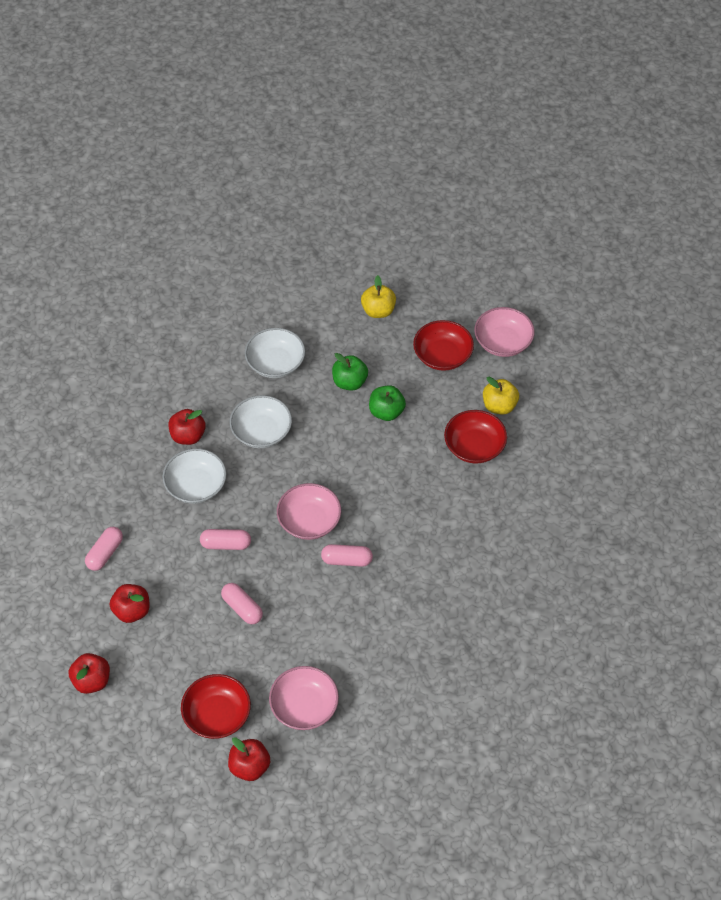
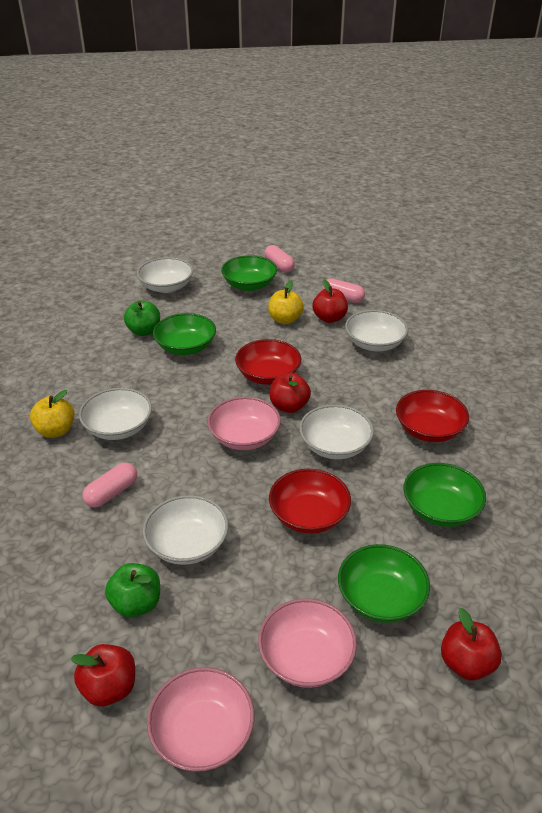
green bowl: 0 -> 4
pink capsule: 4 -> 3
white bowl: 3 -> 5

